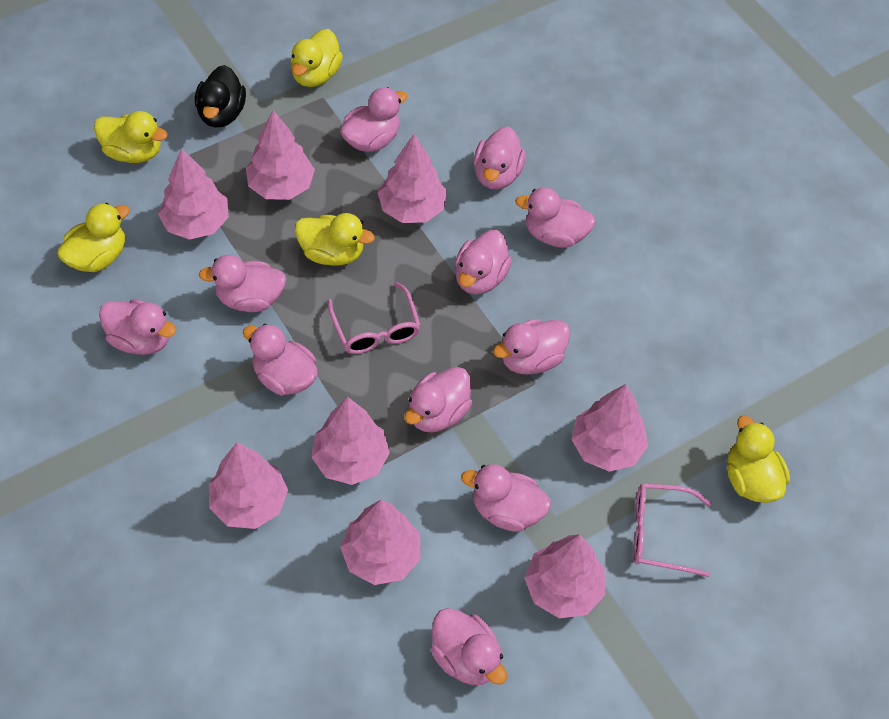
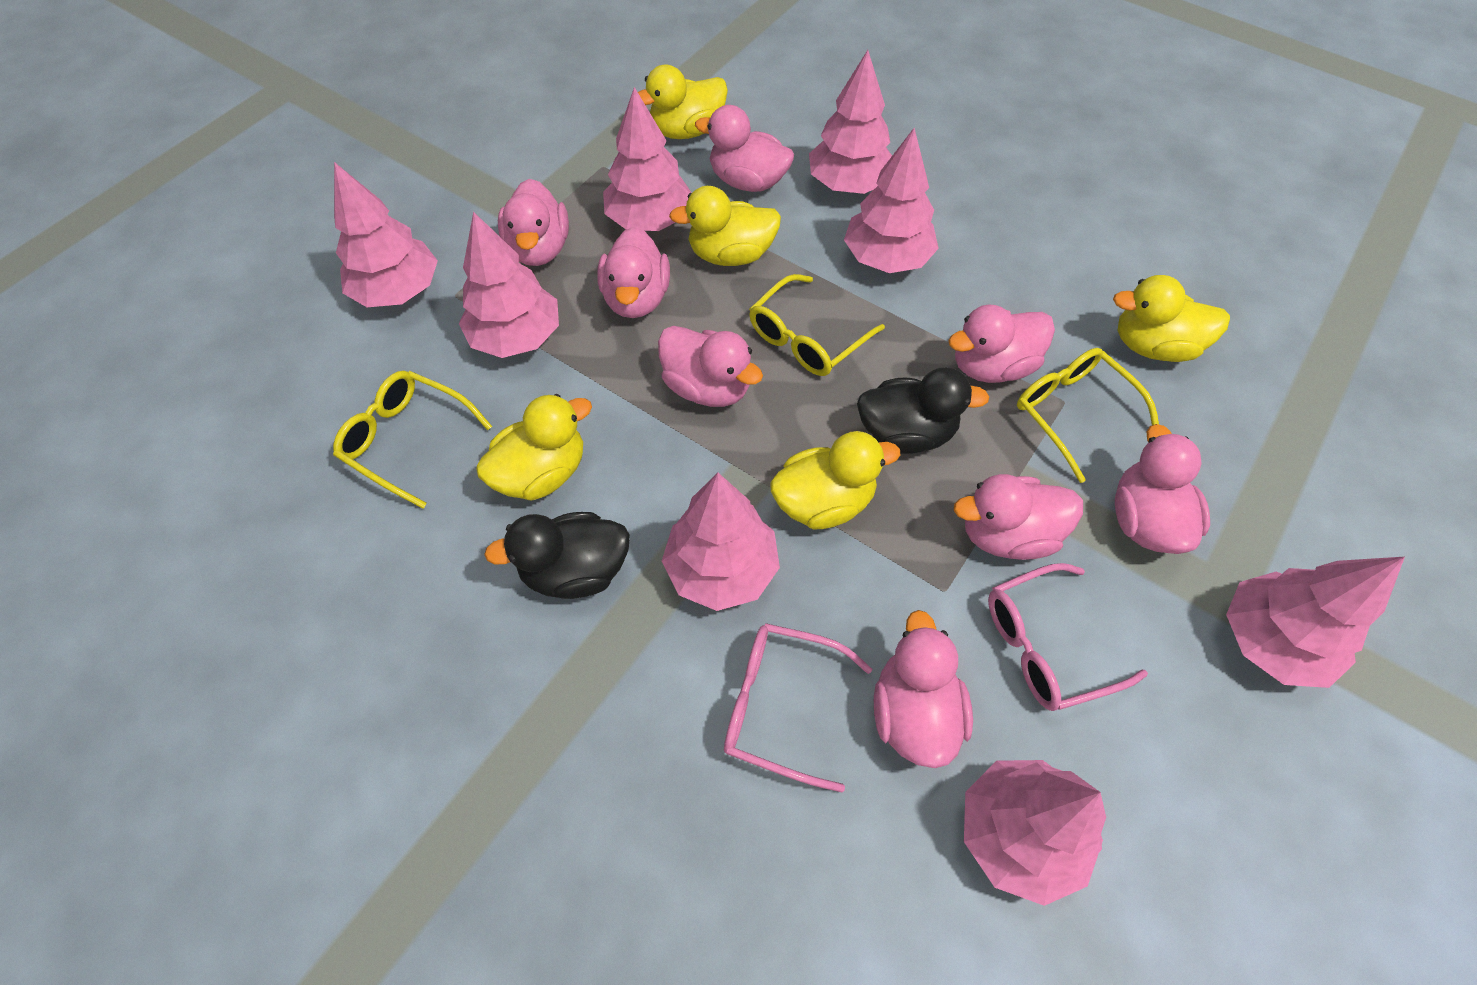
black duck: 1 -> 2
pink duck: 11 -> 8
yellow glasses: 0 -> 3

